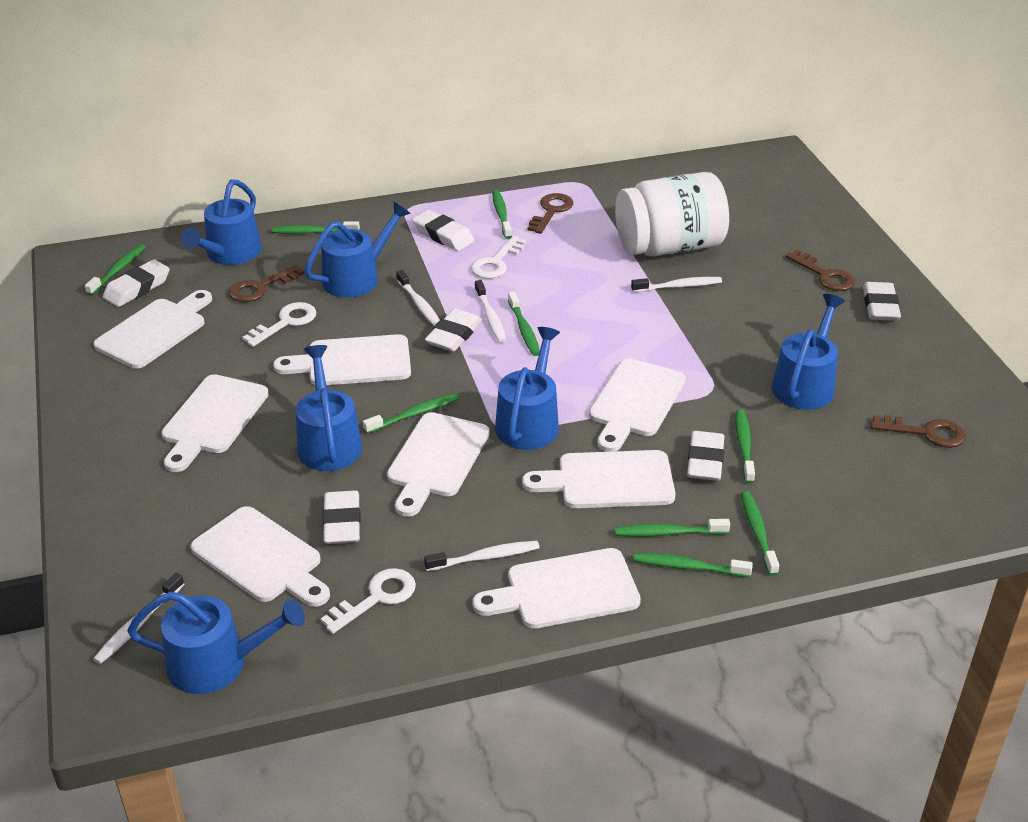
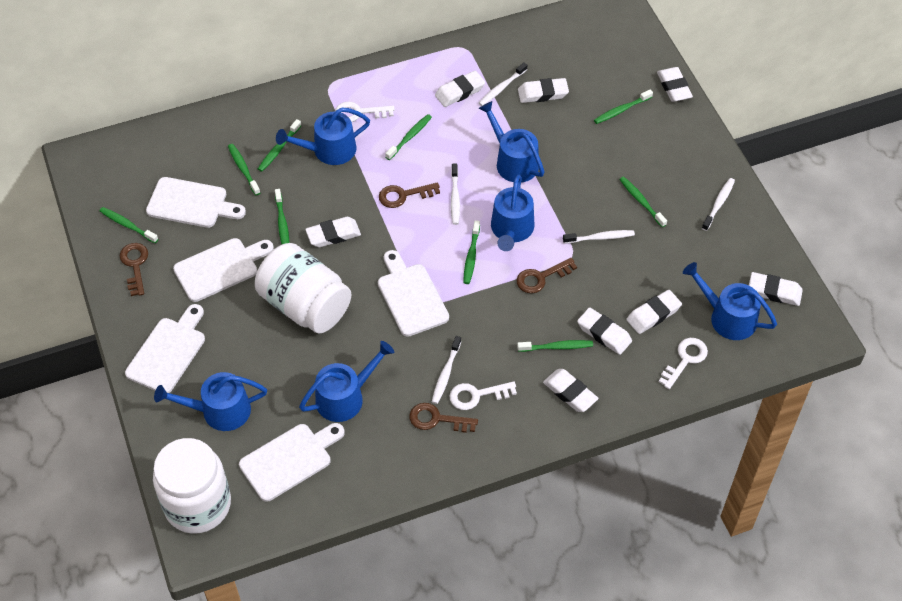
white cutting board: 8 -> 5
white eraser: 6 -> 8
white jar: 1 -> 2

